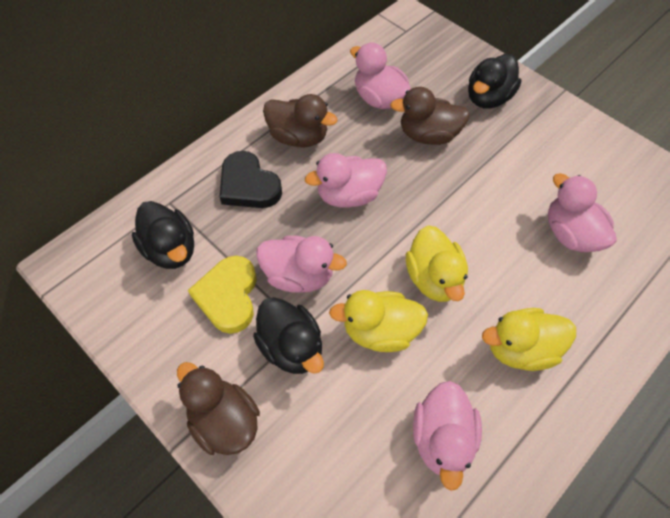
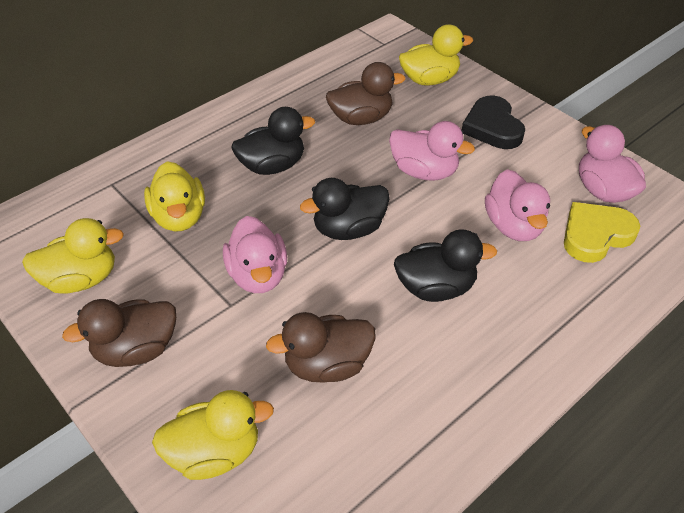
pink duck: 5 -> 4
yellow duck: 3 -> 4

